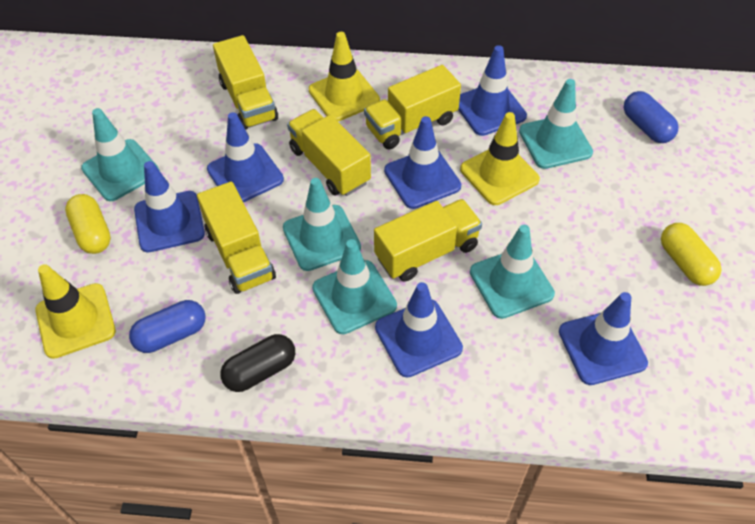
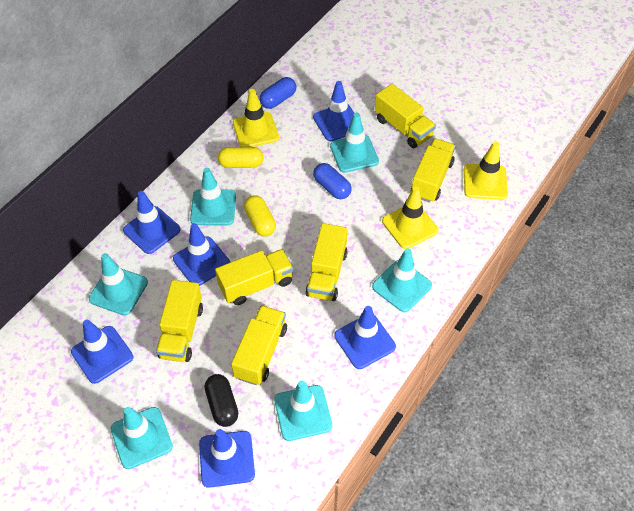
turquoise traffic cone: 5 -> 6
yellow truck: 5 -> 6

